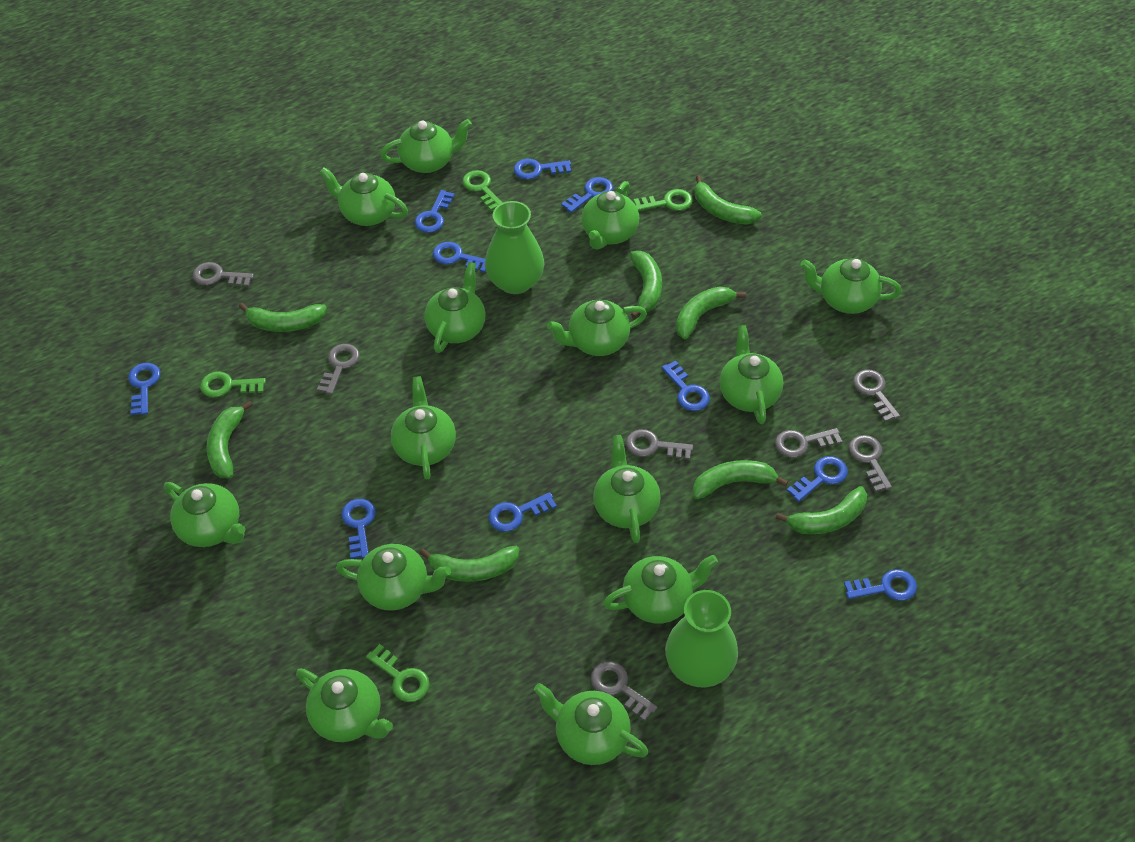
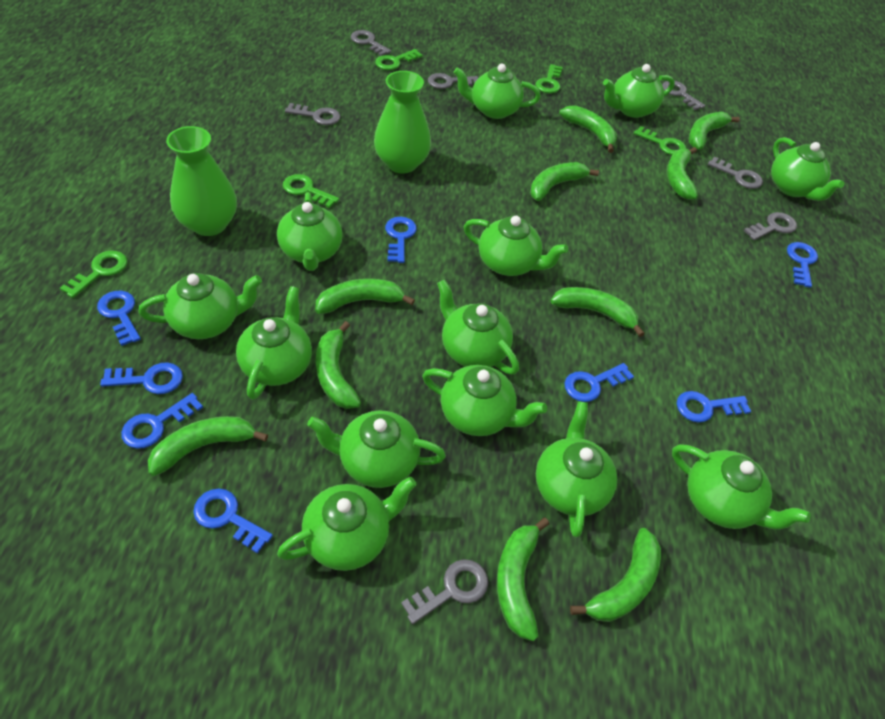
blue key: 10 -> 8
green banana: 8 -> 10
green key: 4 -> 5
green teapot: 14 -> 13

